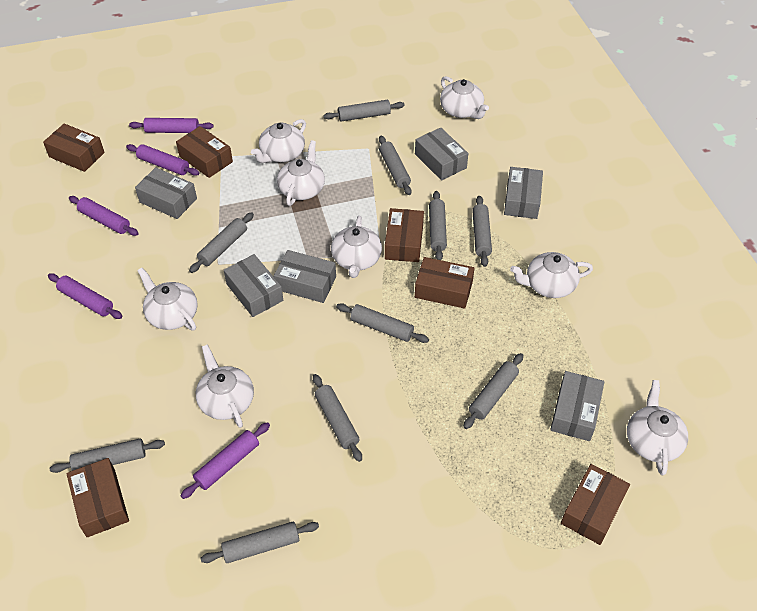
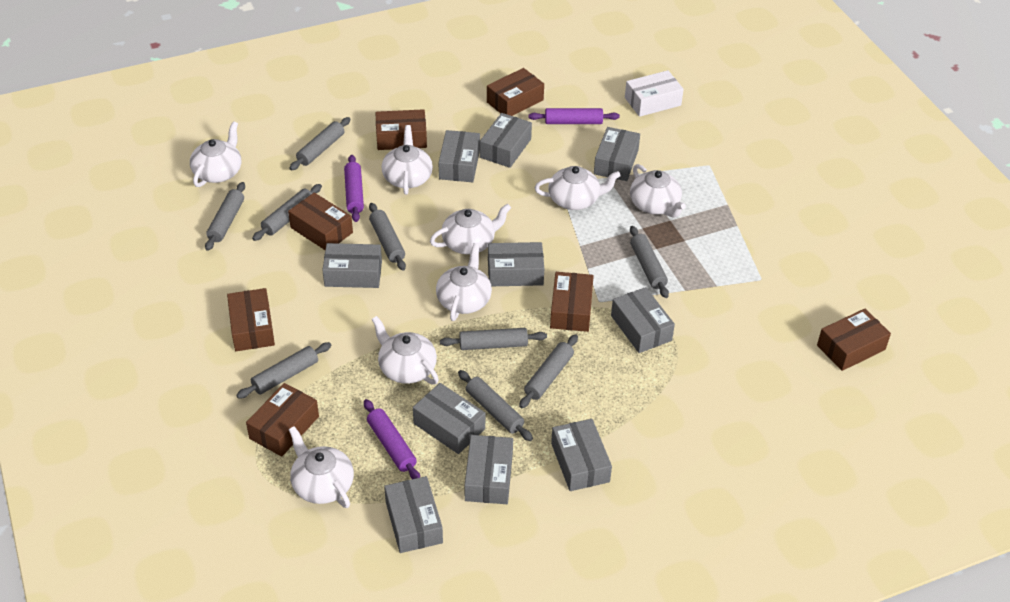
brown box: 6 -> 7
grey box: 6 -> 10
grey rolling pin: 10 -> 9
purple rolling pin: 5 -> 3
white box: 0 -> 1

